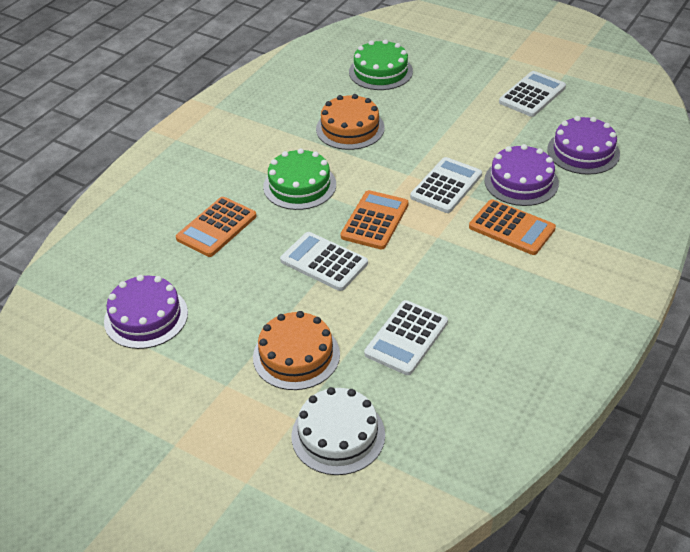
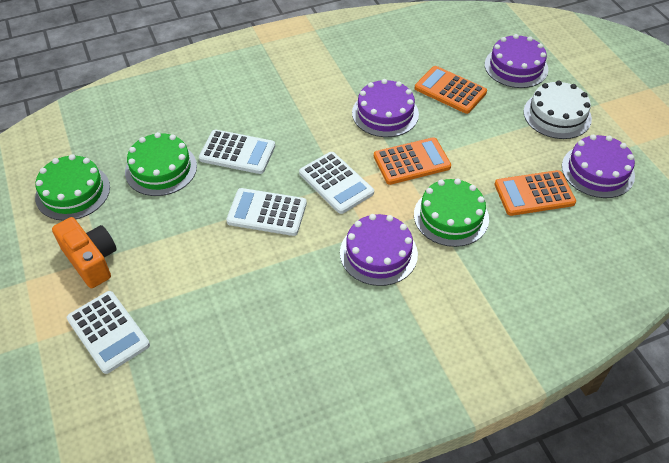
green cake: 2 -> 3
orange cake: 2 -> 0
orange camera: 0 -> 1
purple cake: 3 -> 4

